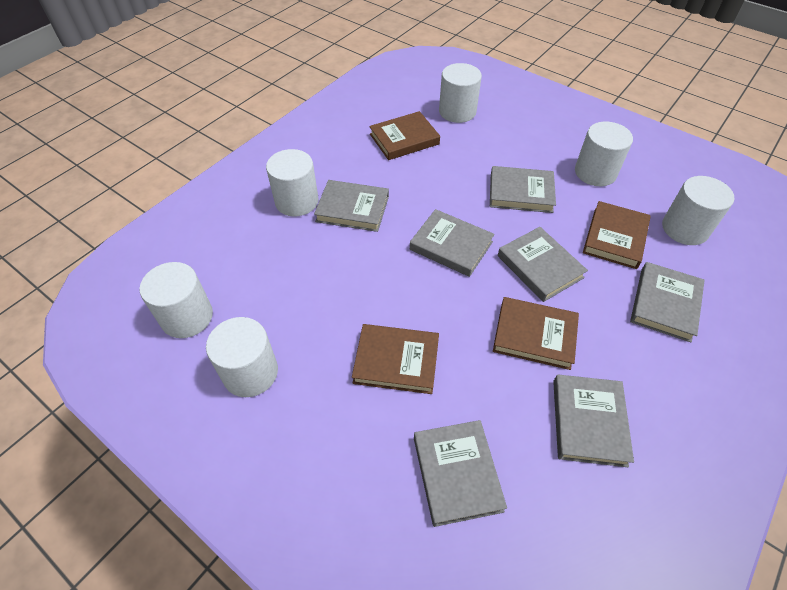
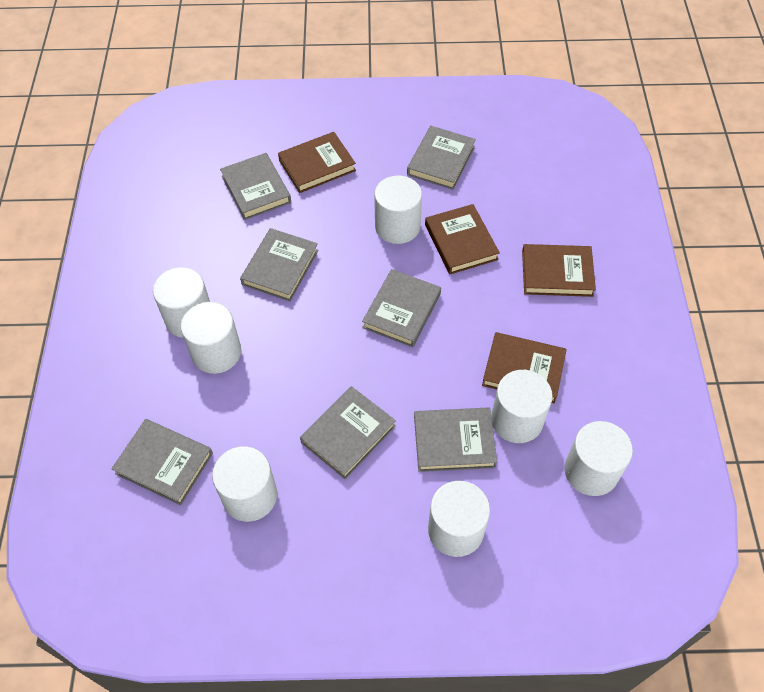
white cylinder: 6 -> 7

